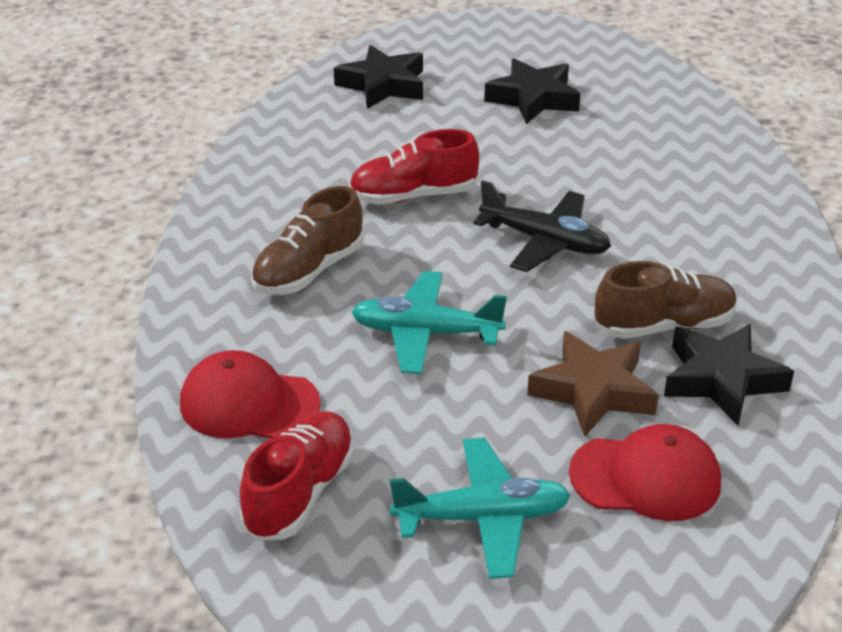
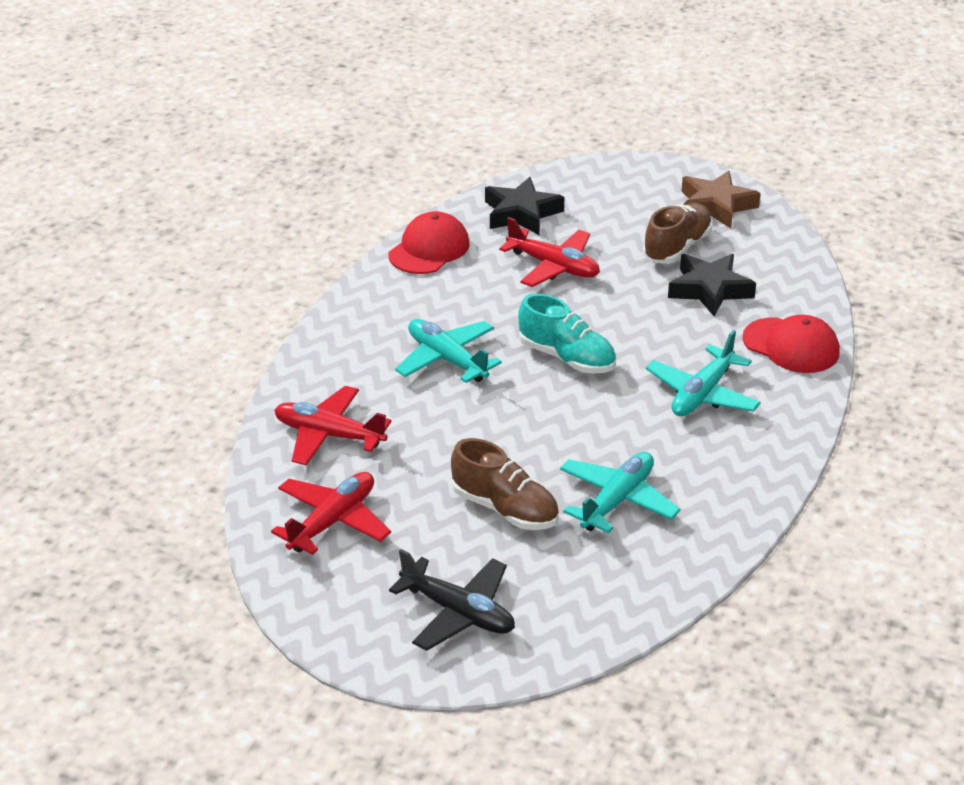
black star: 3 -> 2
red plane: 0 -> 3
red shoe: 2 -> 0
turquoise plane: 2 -> 3
turquoise shoe: 0 -> 1

